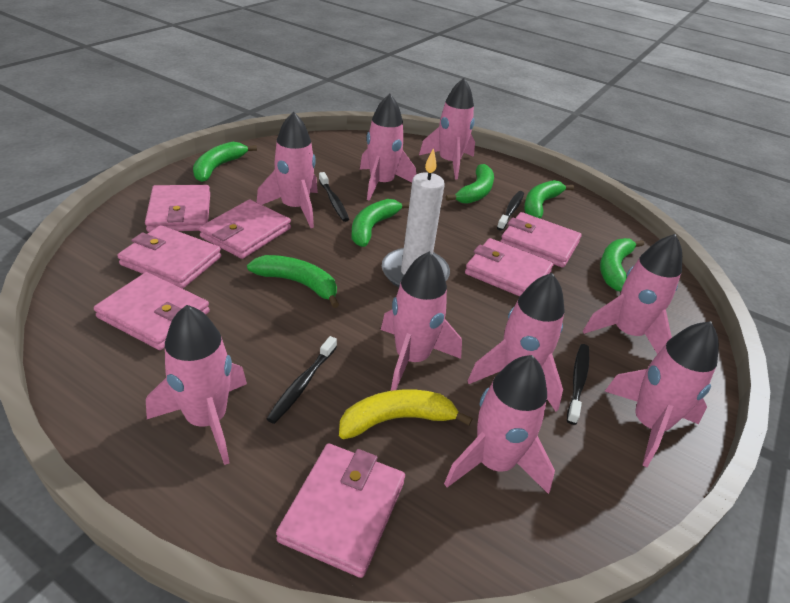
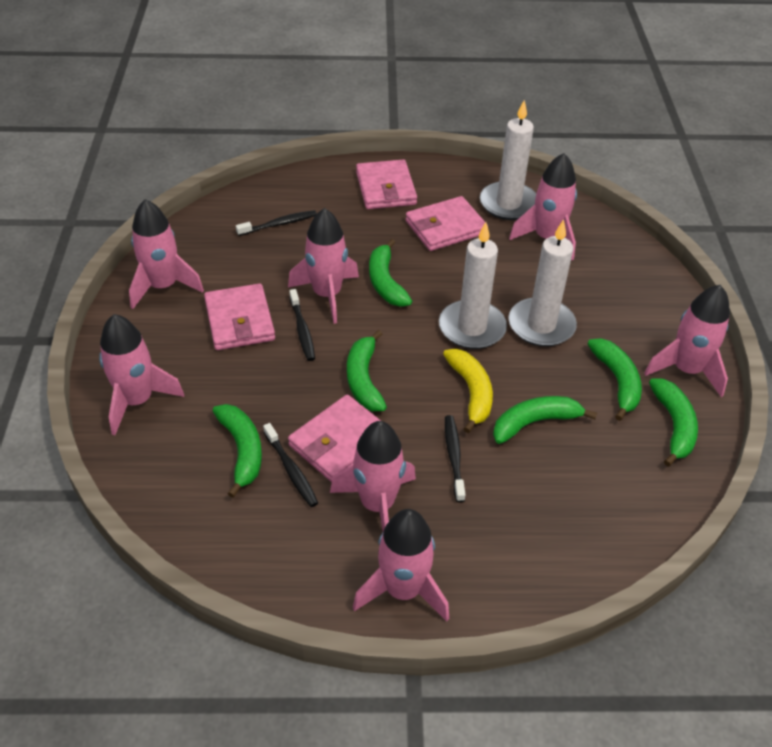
pink rocket: 9 -> 7
pink wallet: 7 -> 4
white candle: 1 -> 3

